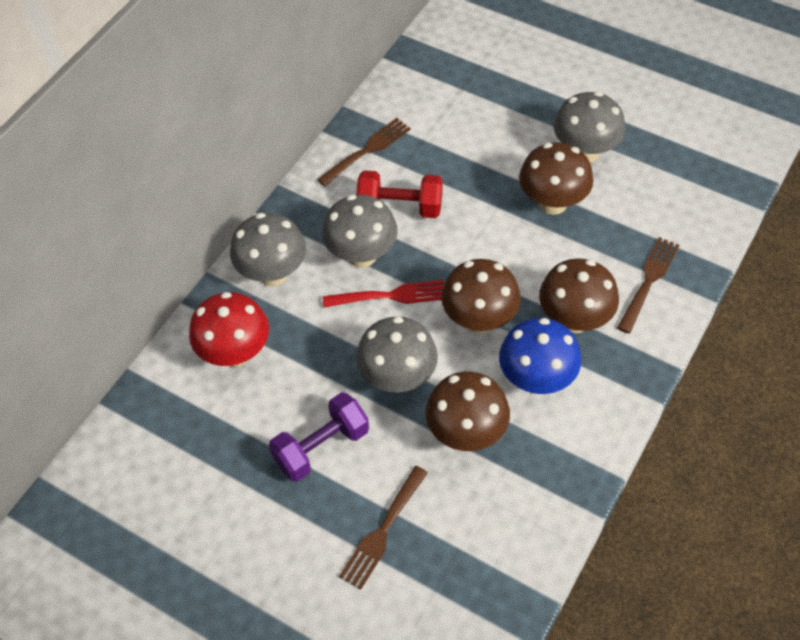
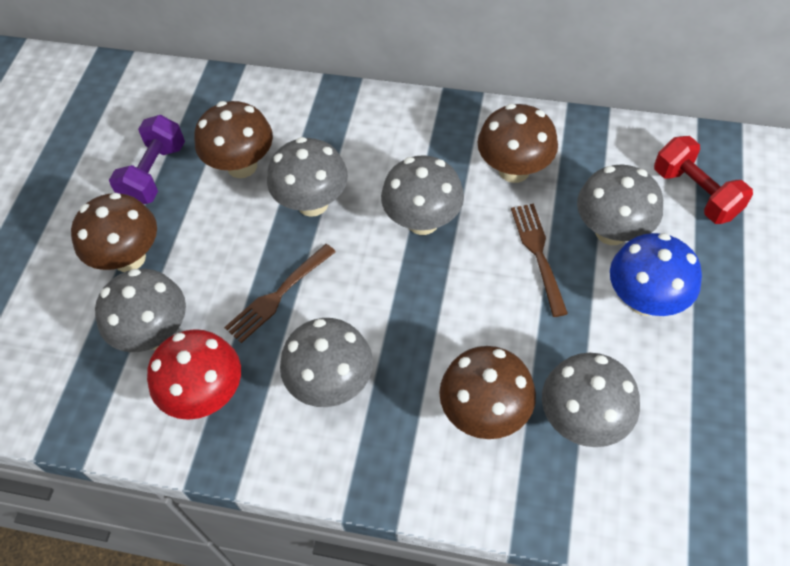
brown fork: 3 -> 2
grey mushroom: 4 -> 6
red fork: 1 -> 0

